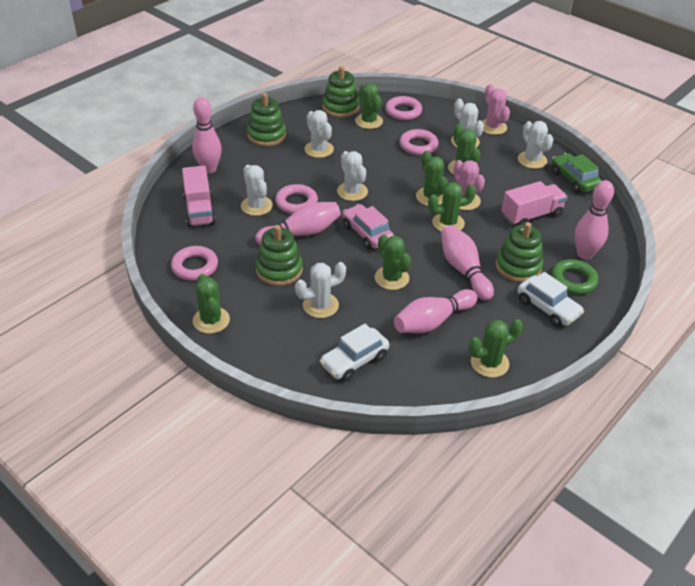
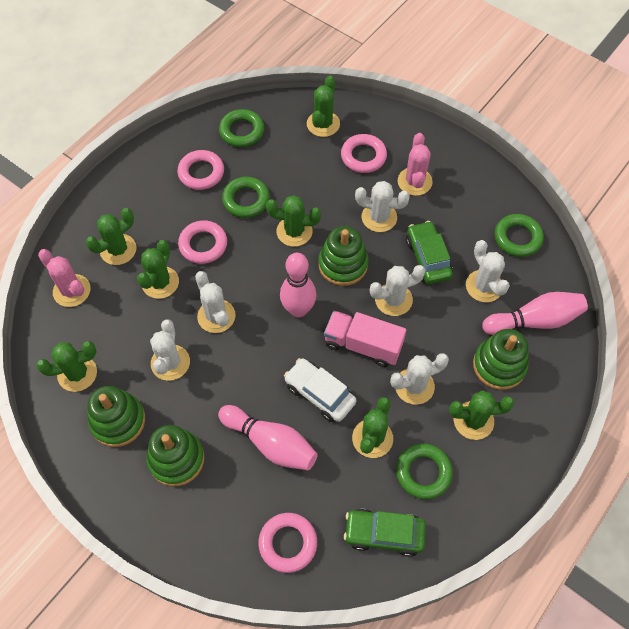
green car: 1 -> 2
green ring: 1 -> 4
pink bowling pin: 5 -> 3
pink car: 1 -> 0
pink truck: 2 -> 1
white car: 2 -> 1

